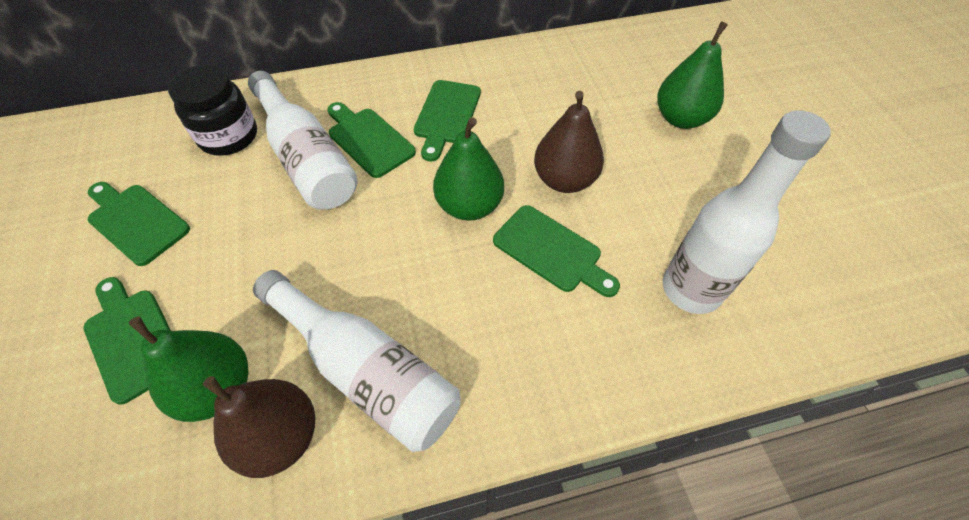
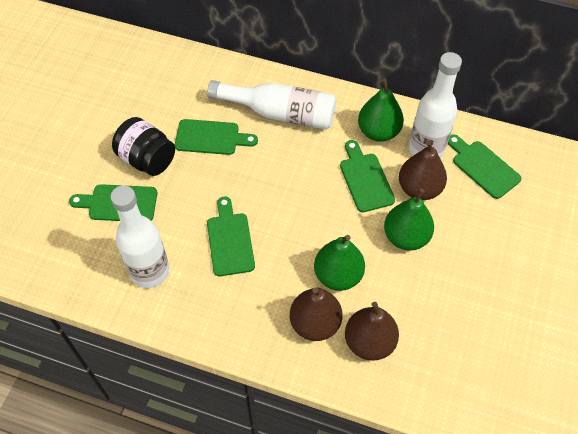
brown pear: 2 -> 3

